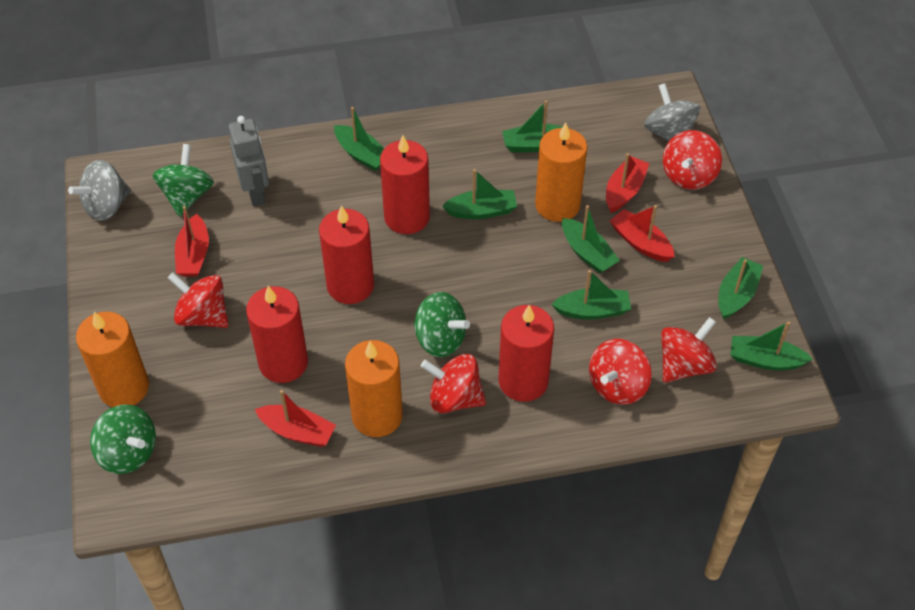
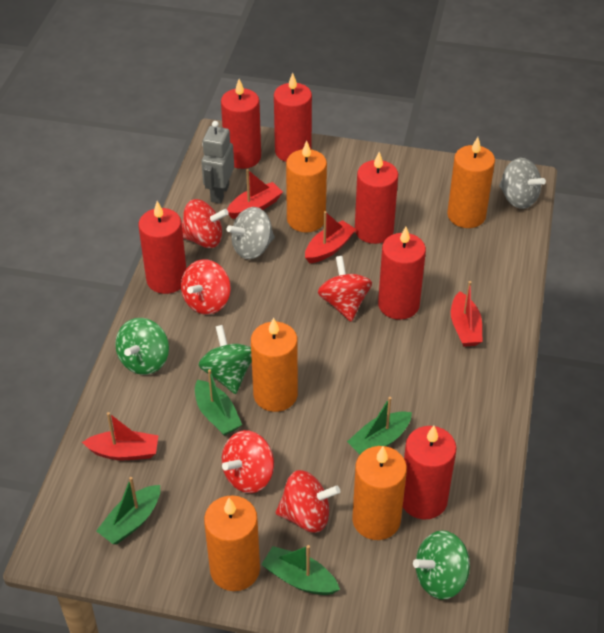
green boat: 7 -> 4
orange candle: 3 -> 5
red candle: 4 -> 6

